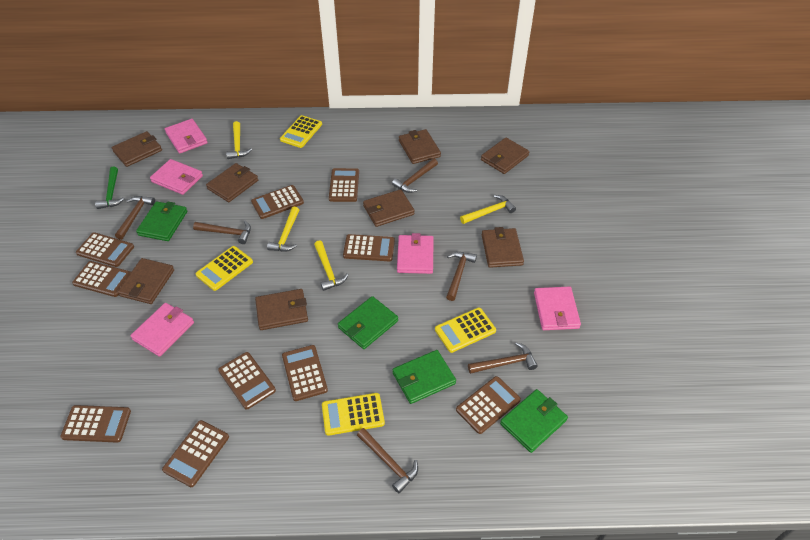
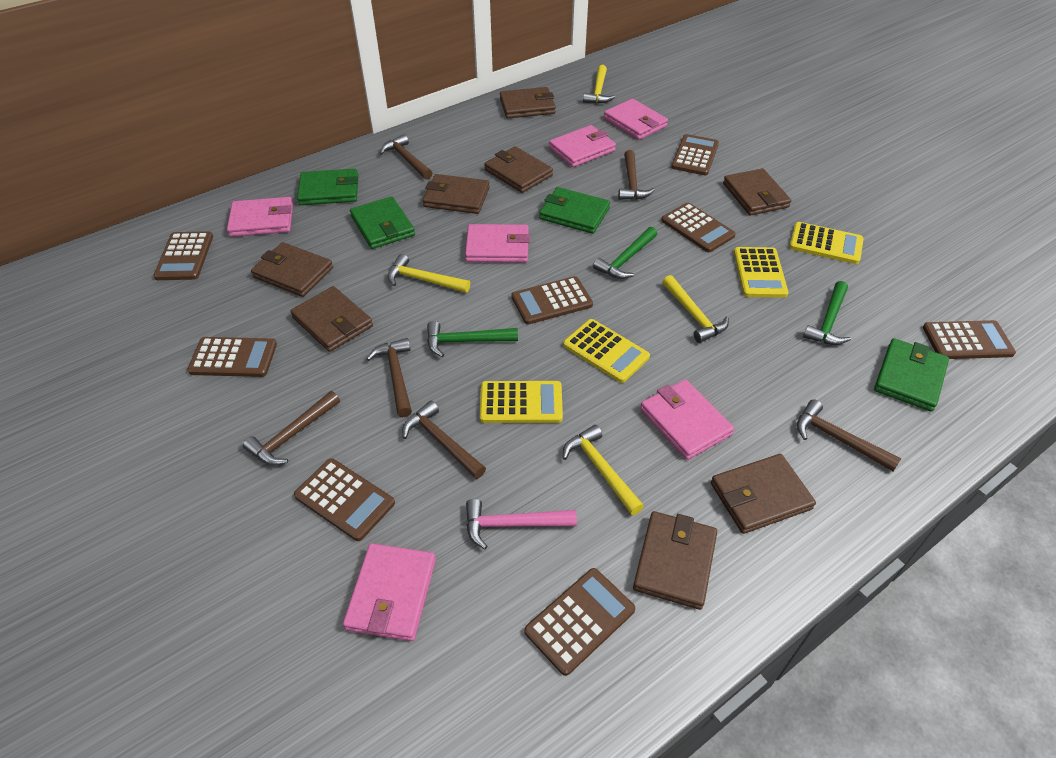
brown calculator: 10 -> 8
green hammer: 1 -> 3
pink hammer: 0 -> 1
pink wallet: 5 -> 6

